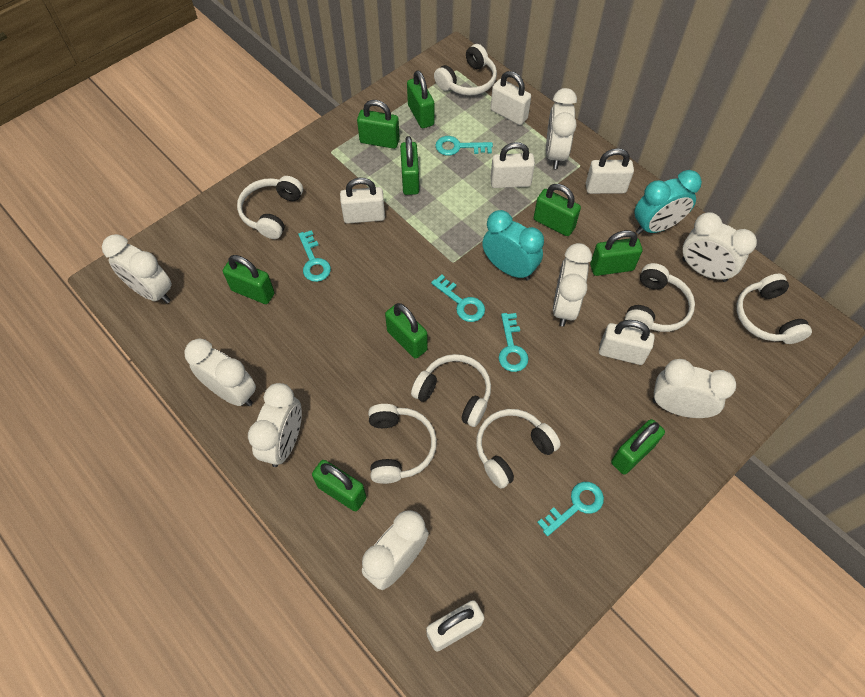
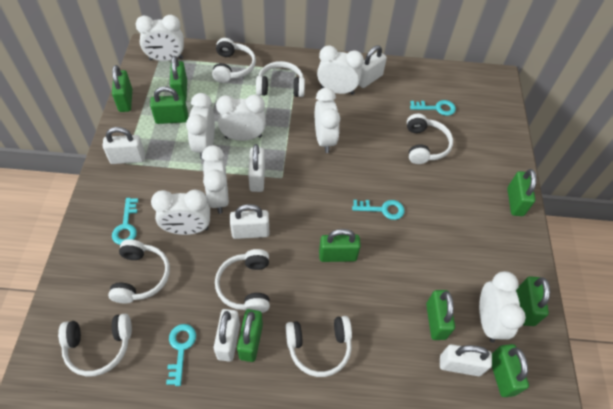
turquoise clock: 2 -> 0
turquoise key: 5 -> 4

